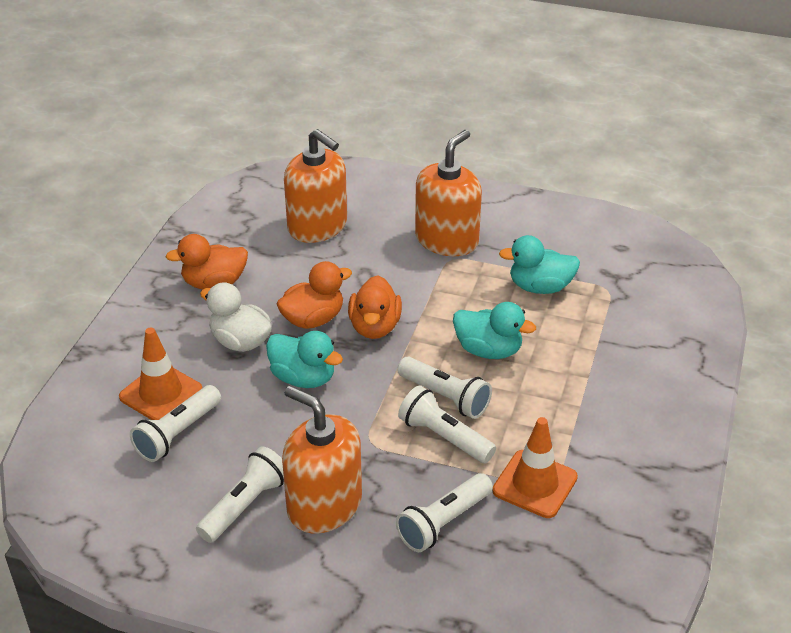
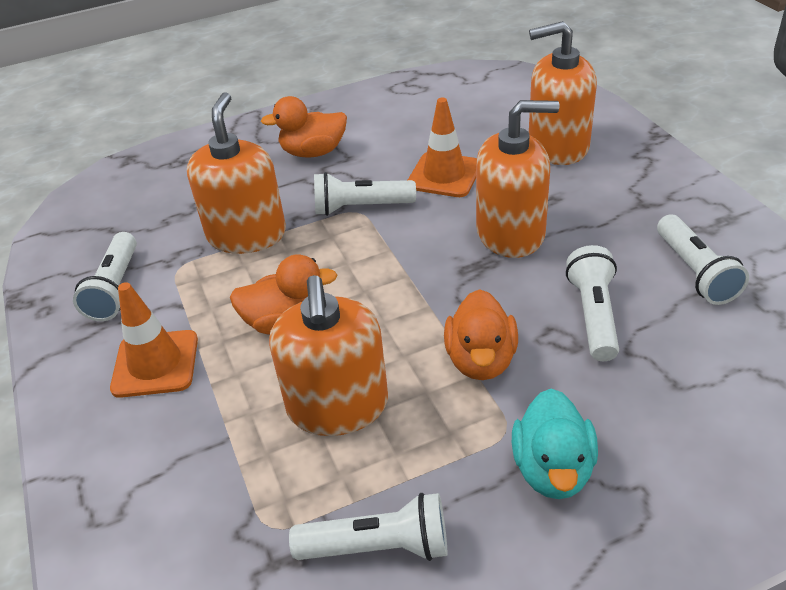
orange soap dispenser: 3 -> 4
turquoise duck: 3 -> 1
white duck: 1 -> 0

